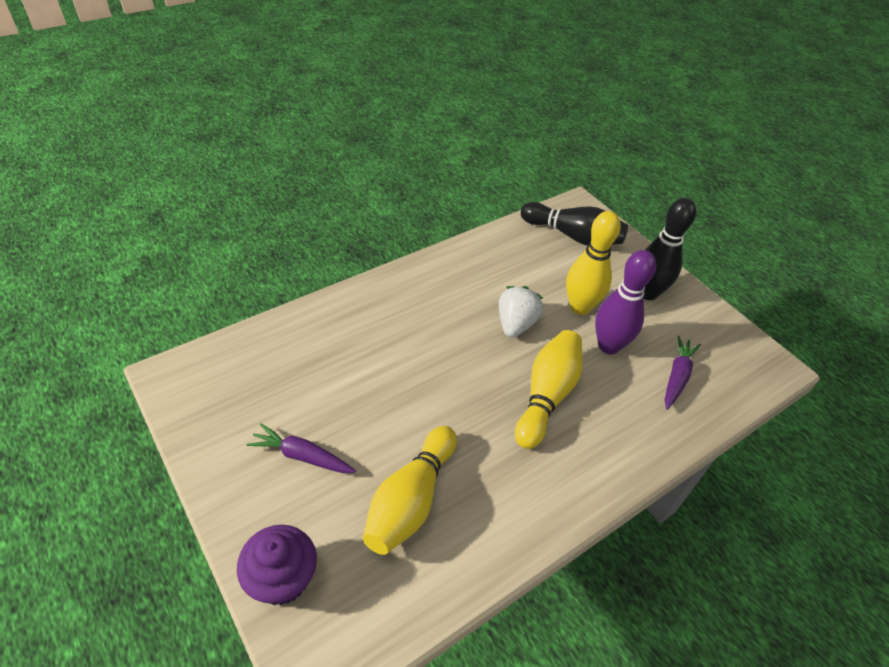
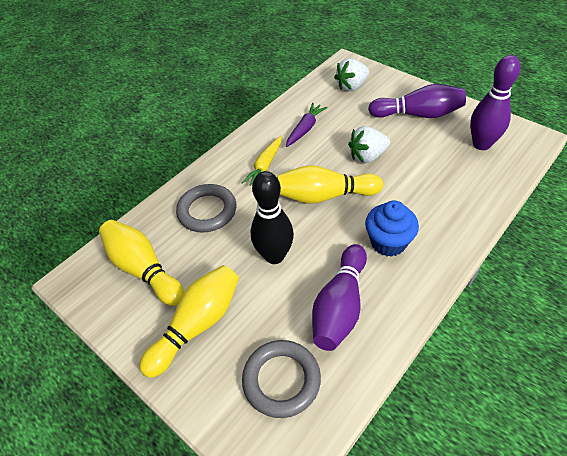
black bowling pin: 2 -> 1
blue cupcake: 0 -> 1
grey ring: 0 -> 2
purple bowling pin: 1 -> 3
purple carrot: 2 -> 1
purple cupcake: 1 -> 0
white strawberry: 1 -> 2
yellow carrot: 0 -> 1

